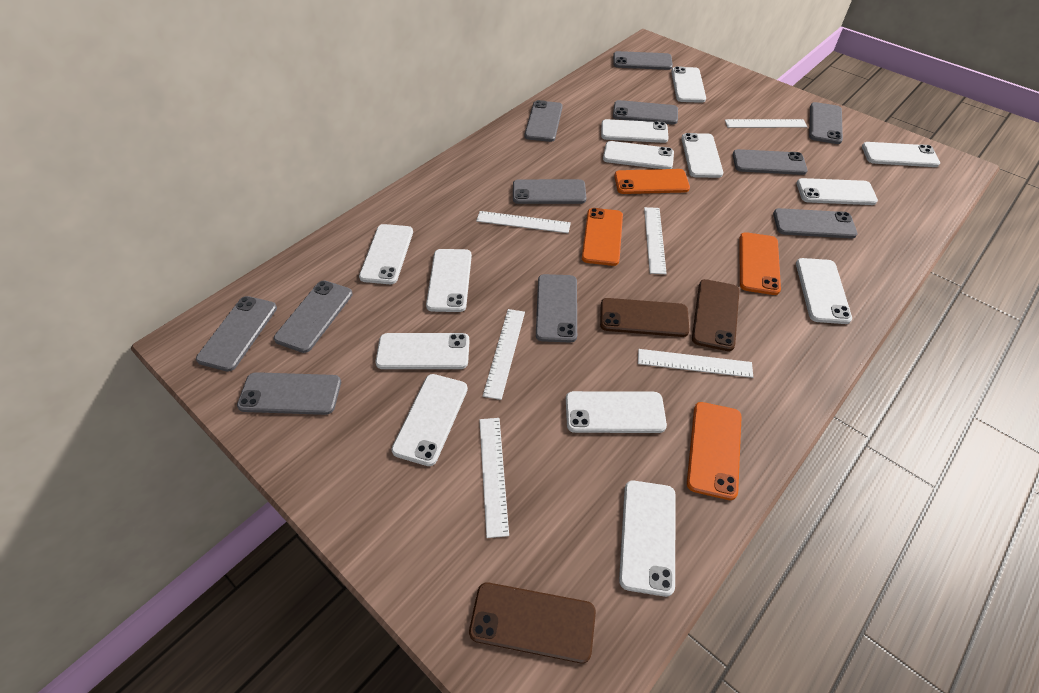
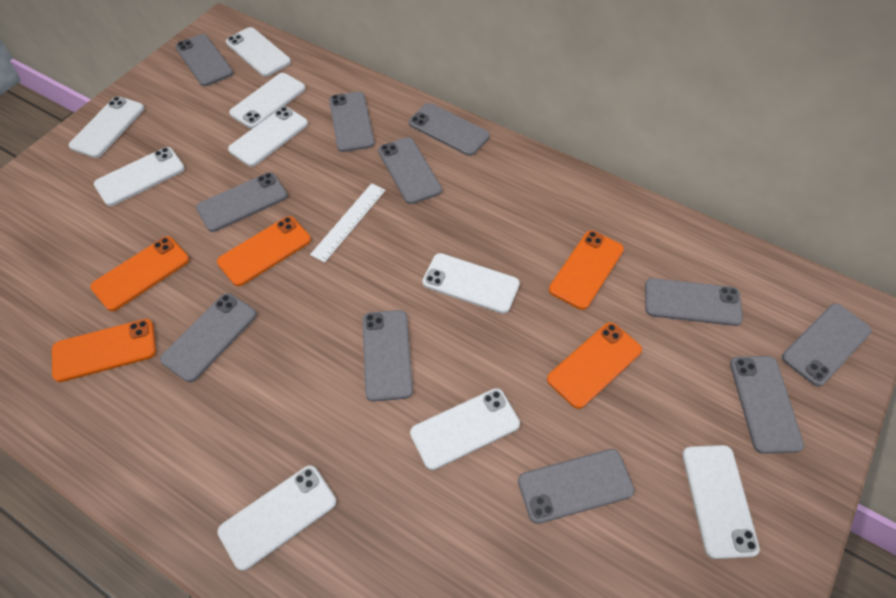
brown phone: 3 -> 0
orange phone: 4 -> 5
white phone: 13 -> 9
white ruler: 6 -> 1

